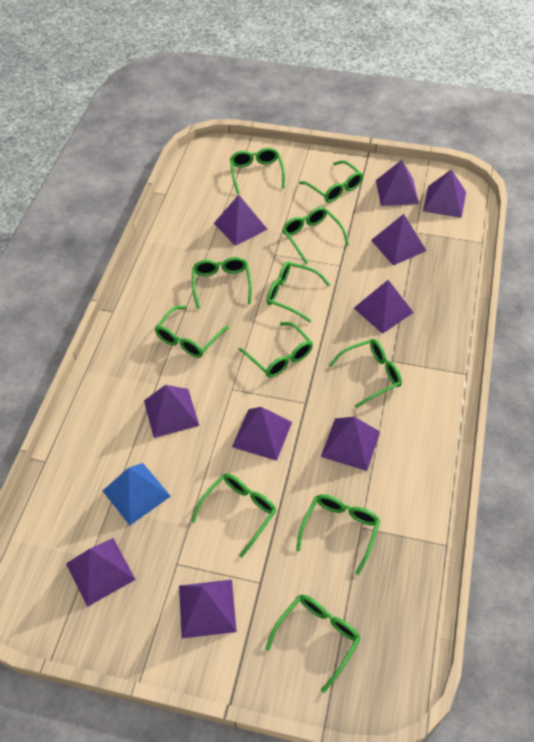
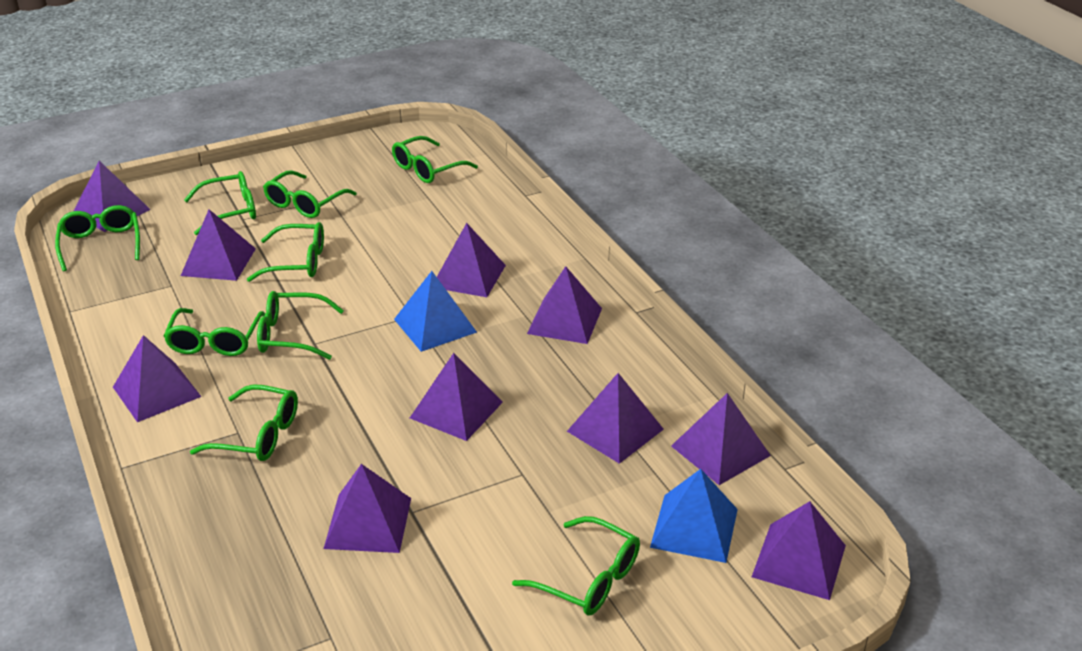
blue pyramid: 1 -> 2
green glasses: 11 -> 9

